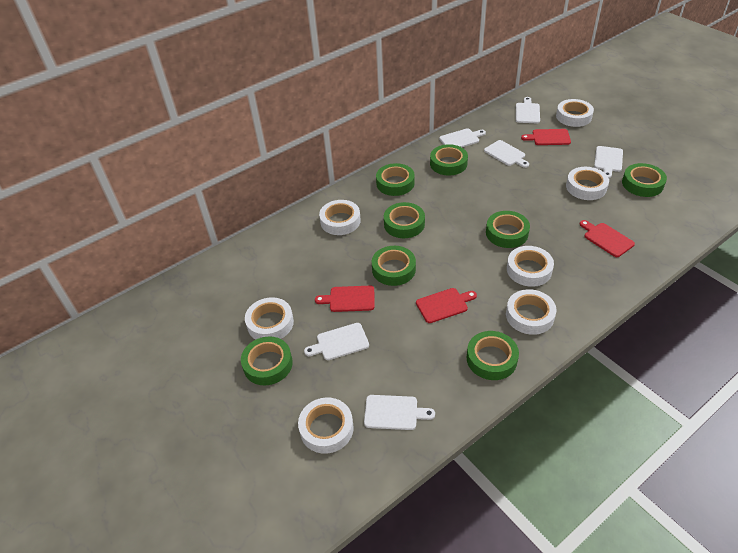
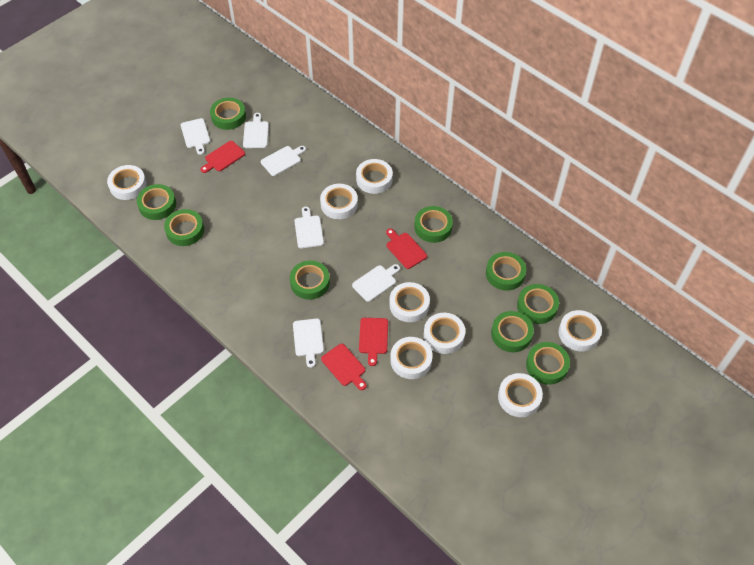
green tape: 8 -> 9
white tape: 7 -> 8

